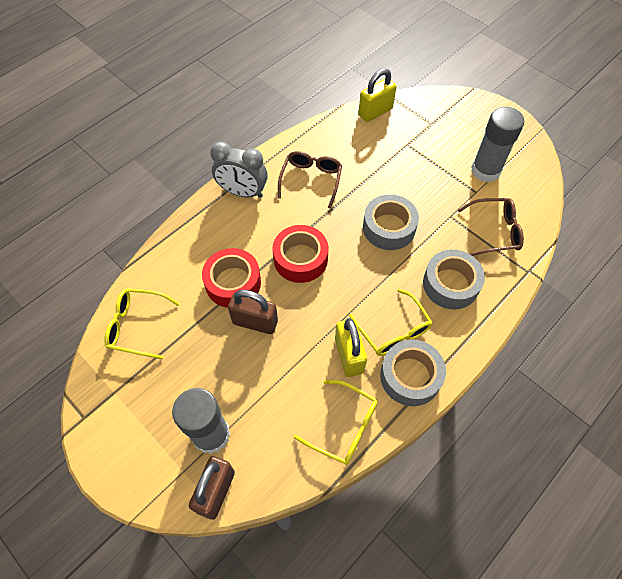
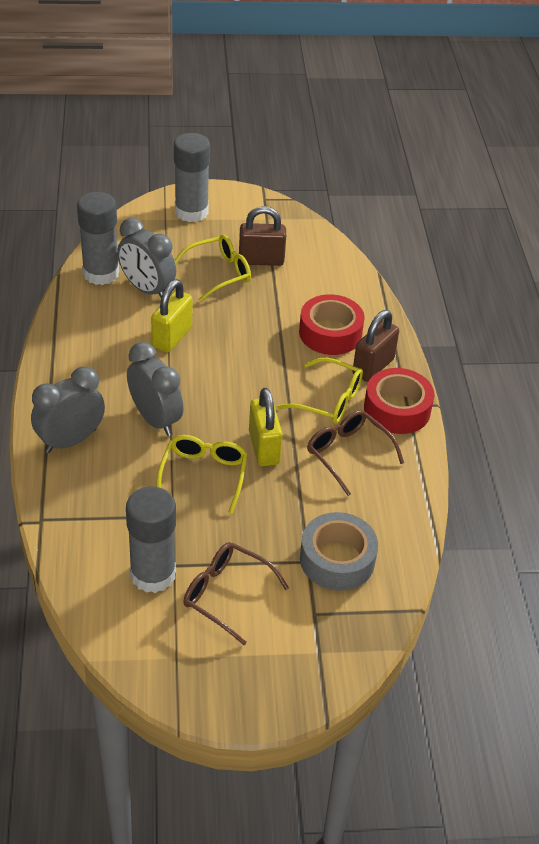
grey clock: 1 -> 3
grey glue stick: 2 -> 3
grey tape: 3 -> 1

